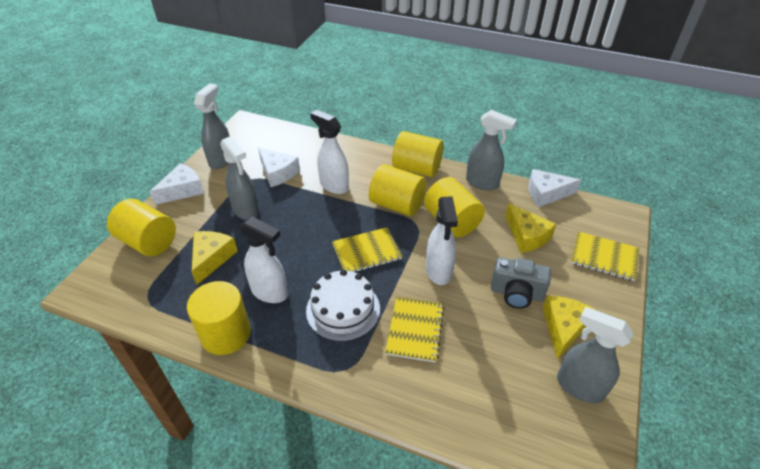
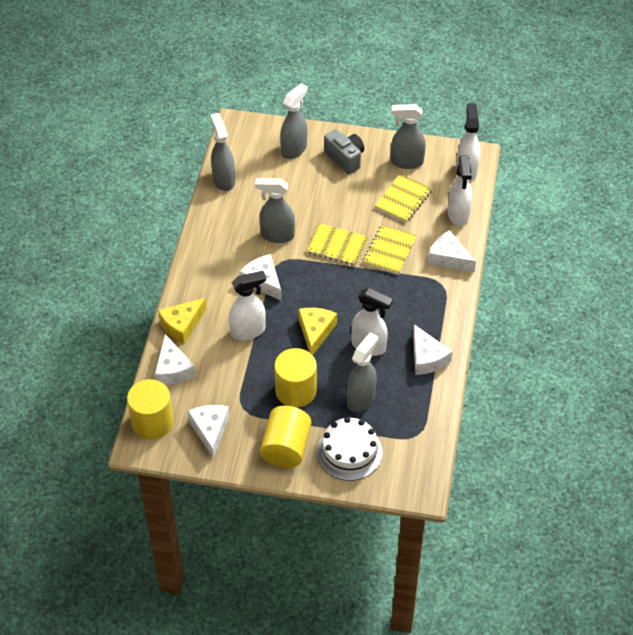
grey spray bottle: 4 -> 5
white cheese: 3 -> 5
white spray bottle: 3 -> 4
yellow cheese: 3 -> 2
yellow cylinder: 5 -> 3

